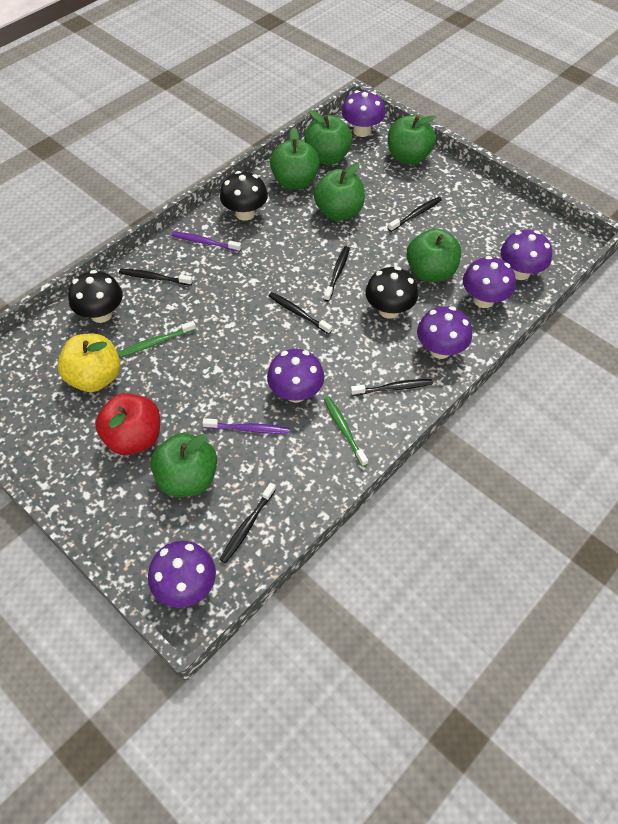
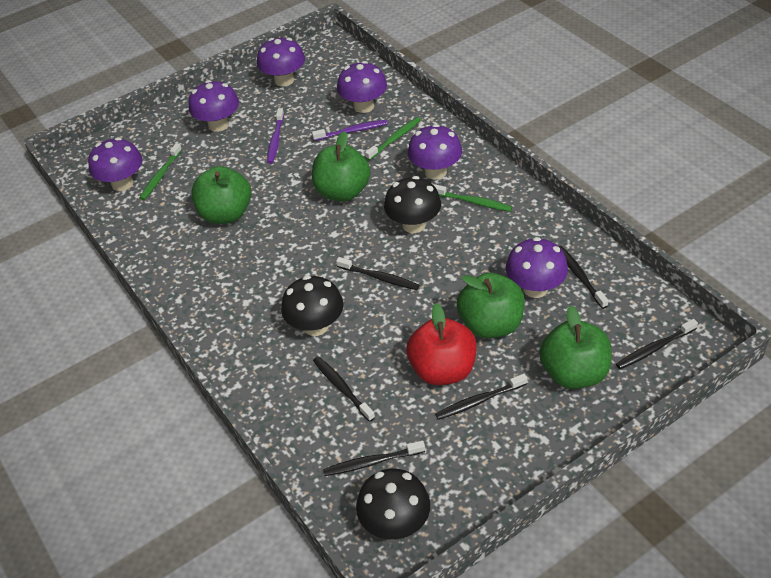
green apple: 6 -> 4
green toothbrush: 2 -> 3
yellow apple: 1 -> 0

